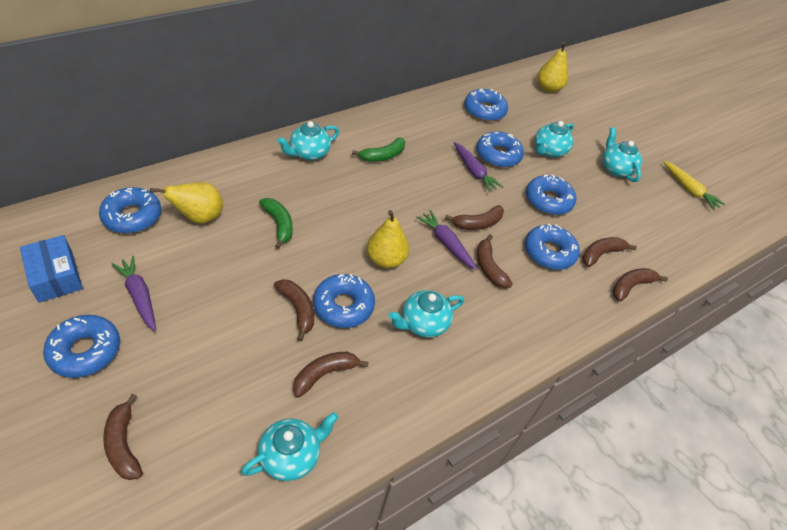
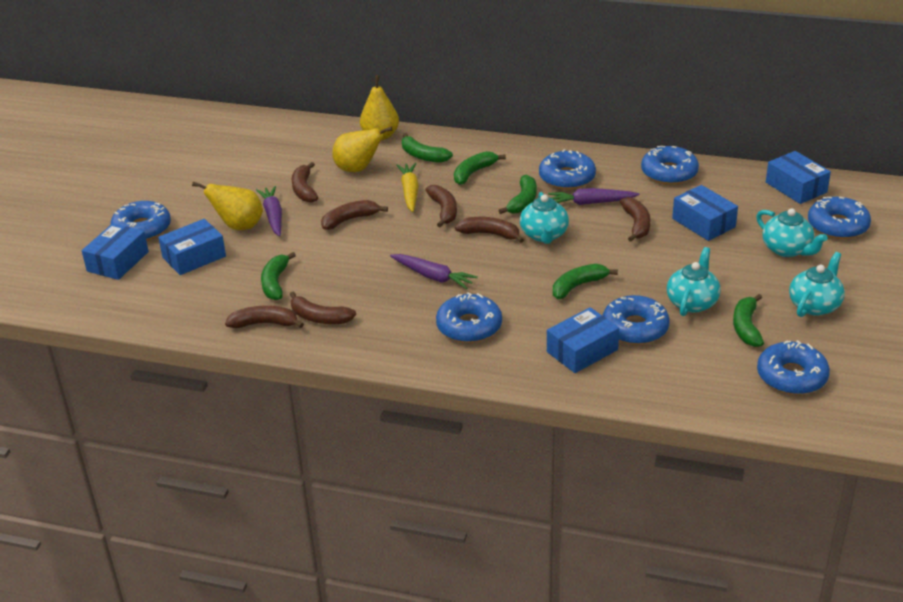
blue box: 1 -> 5
green banana: 2 -> 6
turquoise teapot: 5 -> 4

